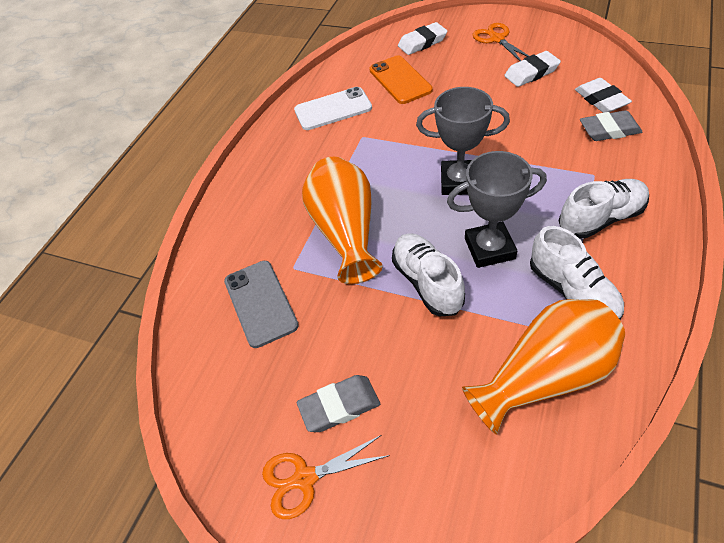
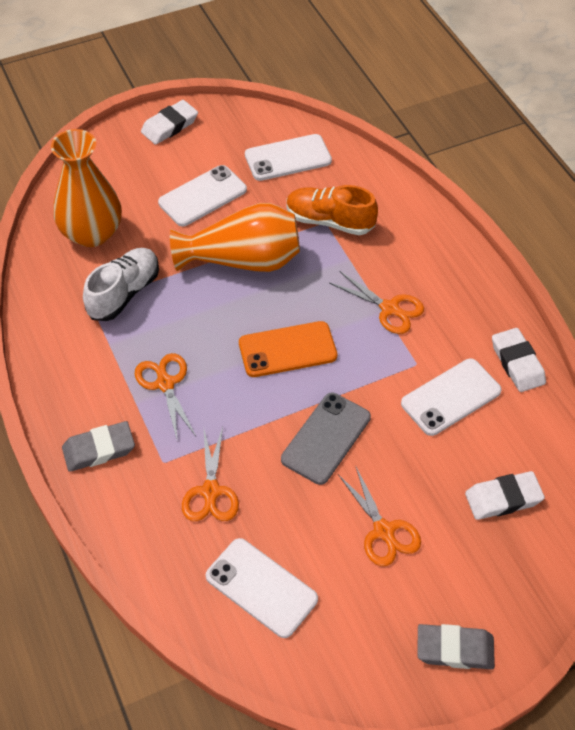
grey trophy: 2 -> 0
orange scissors: 2 -> 4
orange shoe: 0 -> 1
white phone: 1 -> 4
white shoe: 3 -> 1

